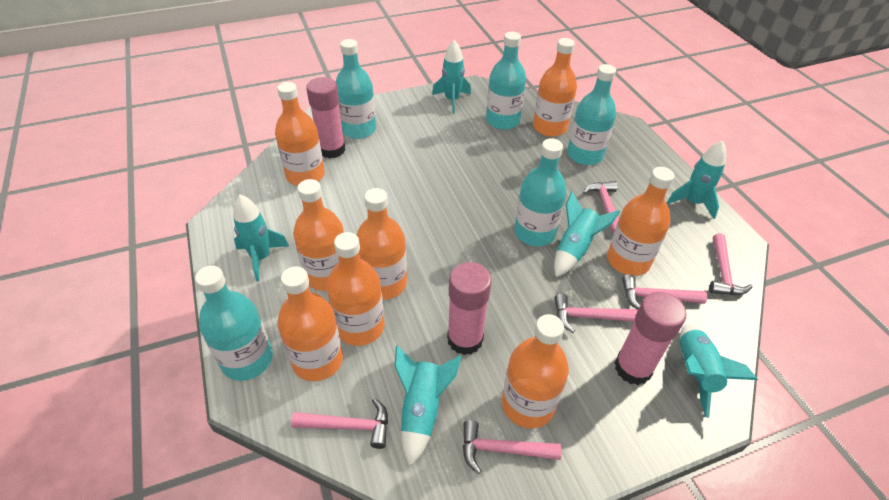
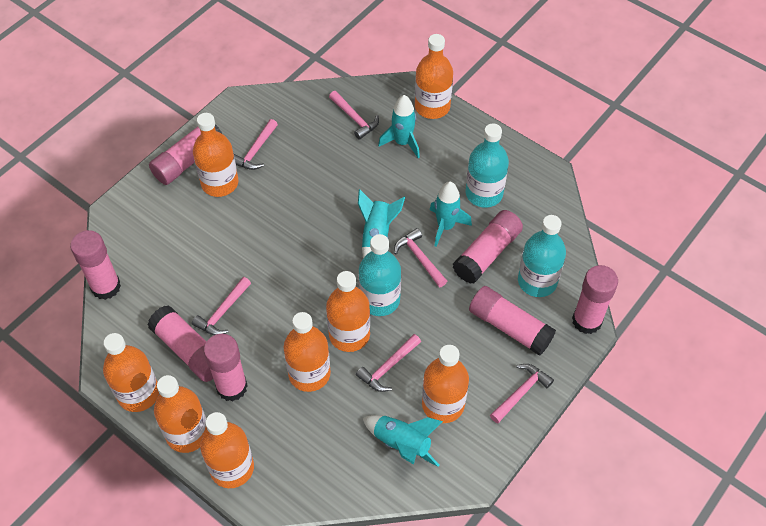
pink glue stick: 3 -> 7
turquoise bottle: 5 -> 3
turquoise rocket: 6 -> 4

